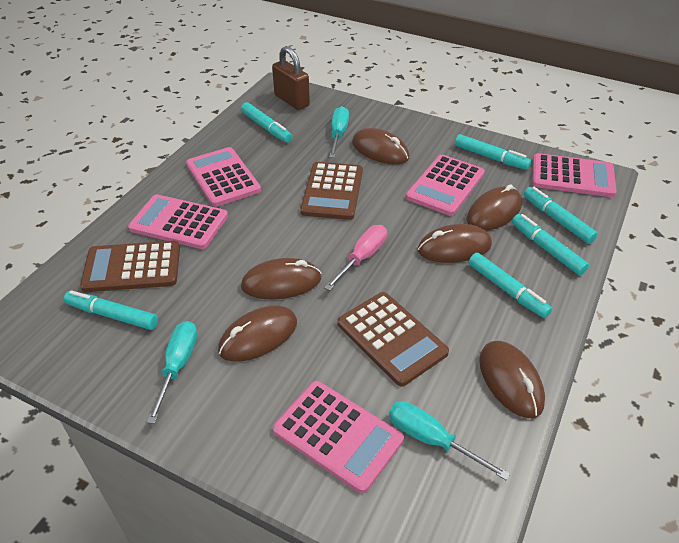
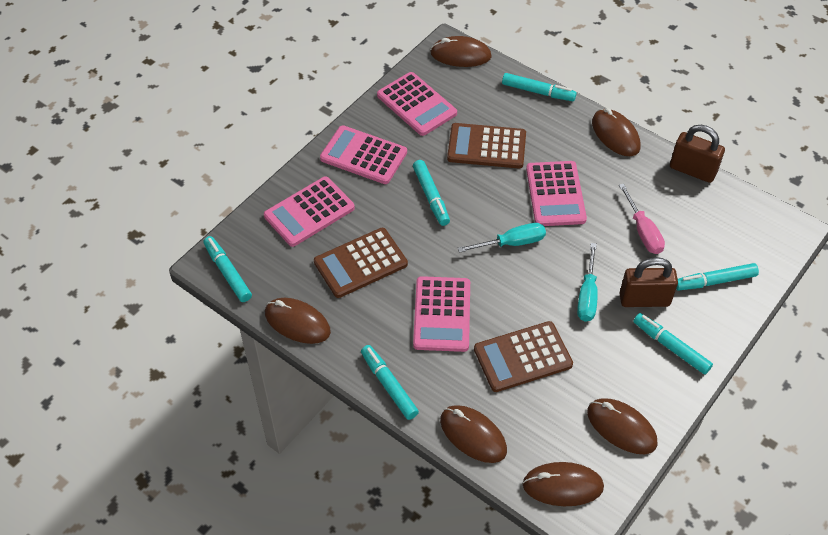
brown padlock: 1 -> 2
turquoise screwdriver: 3 -> 2

